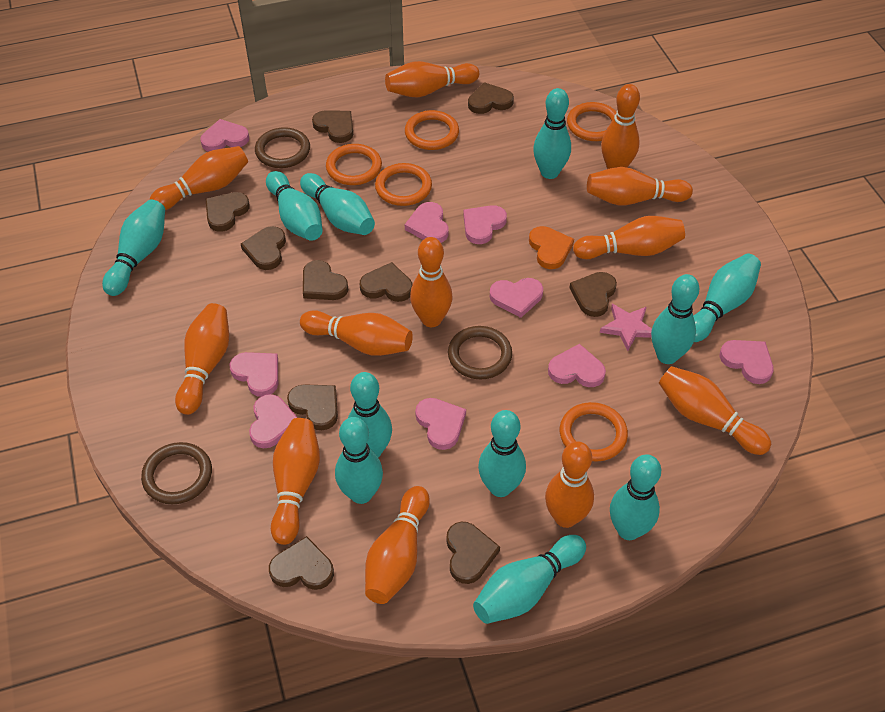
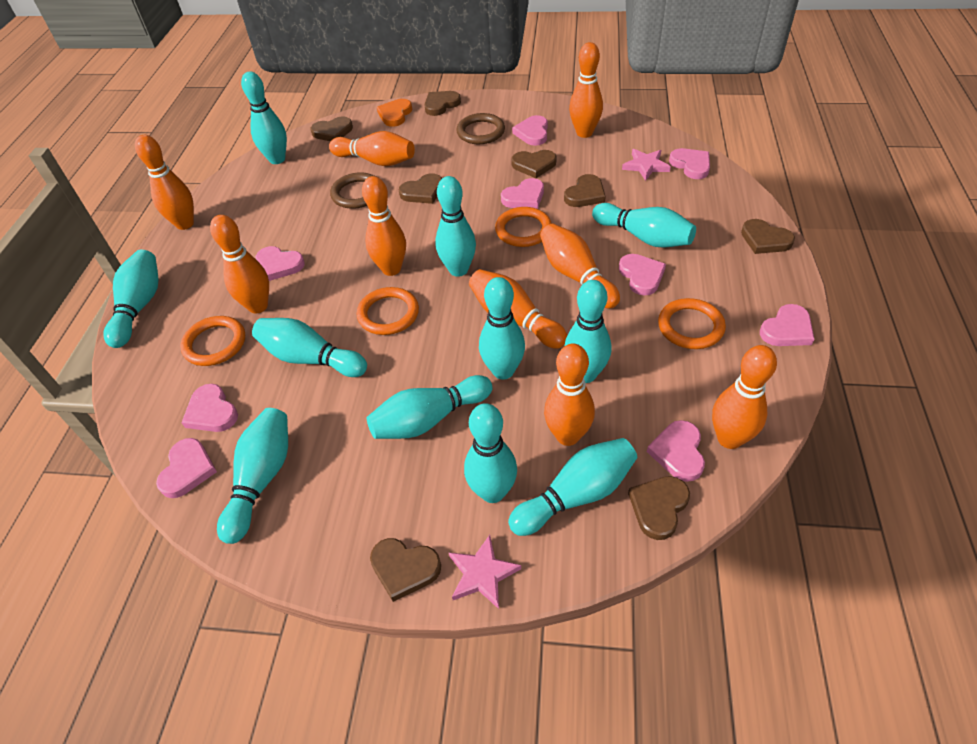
brown heart: 10 -> 8
brown ring: 3 -> 2
orange bowling pin: 12 -> 9
orange ring: 5 -> 4
pink star: 1 -> 2

